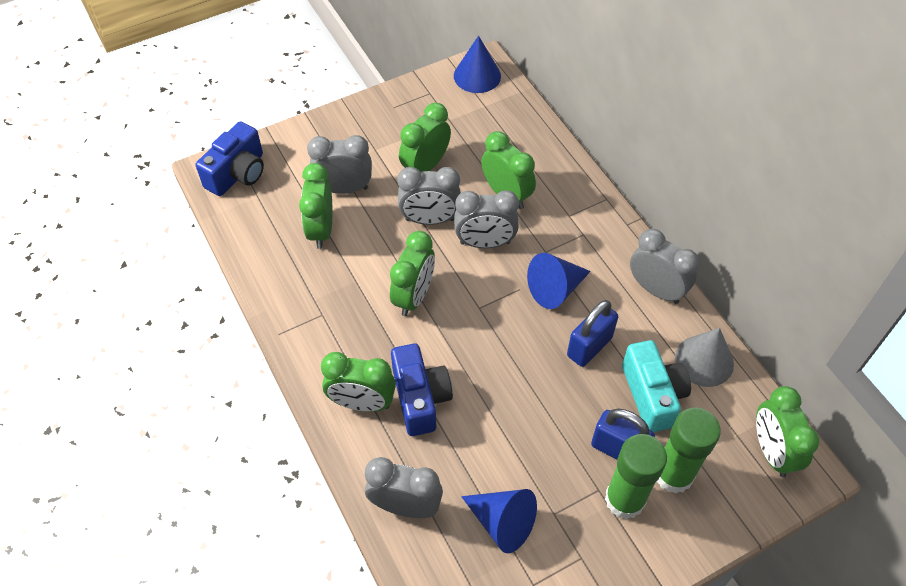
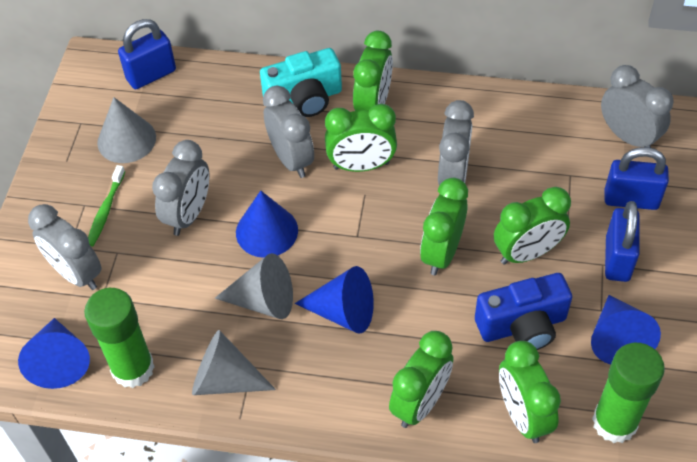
blue camera: 2 -> 1
blue cone: 3 -> 4
blue padlock: 2 -> 3
green toothbrush: 0 -> 1
grey cone: 1 -> 3

